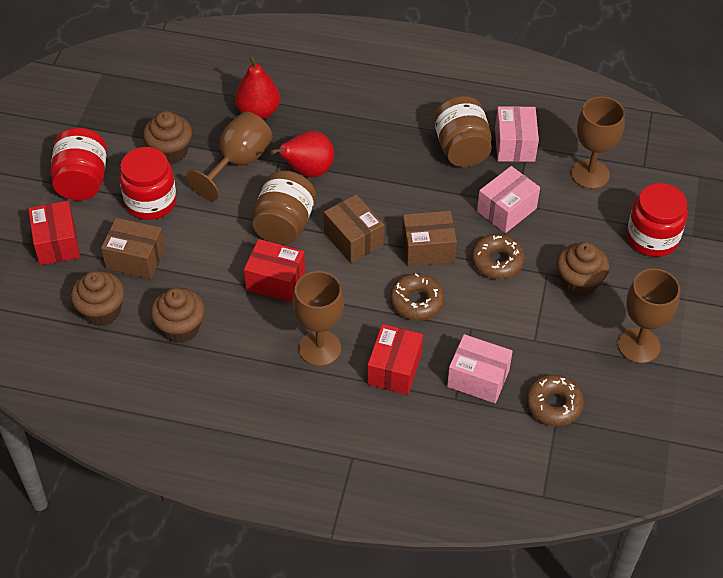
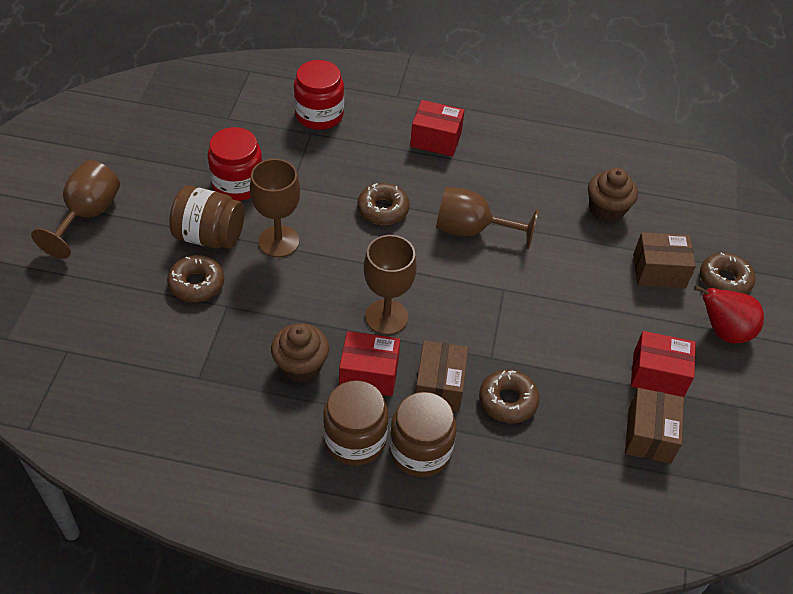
brown cupcake: 4 -> 2
brown donut: 3 -> 4
brown jar: 2 -> 3
pink box: 3 -> 0
red jar: 3 -> 2
red pear: 2 -> 1

